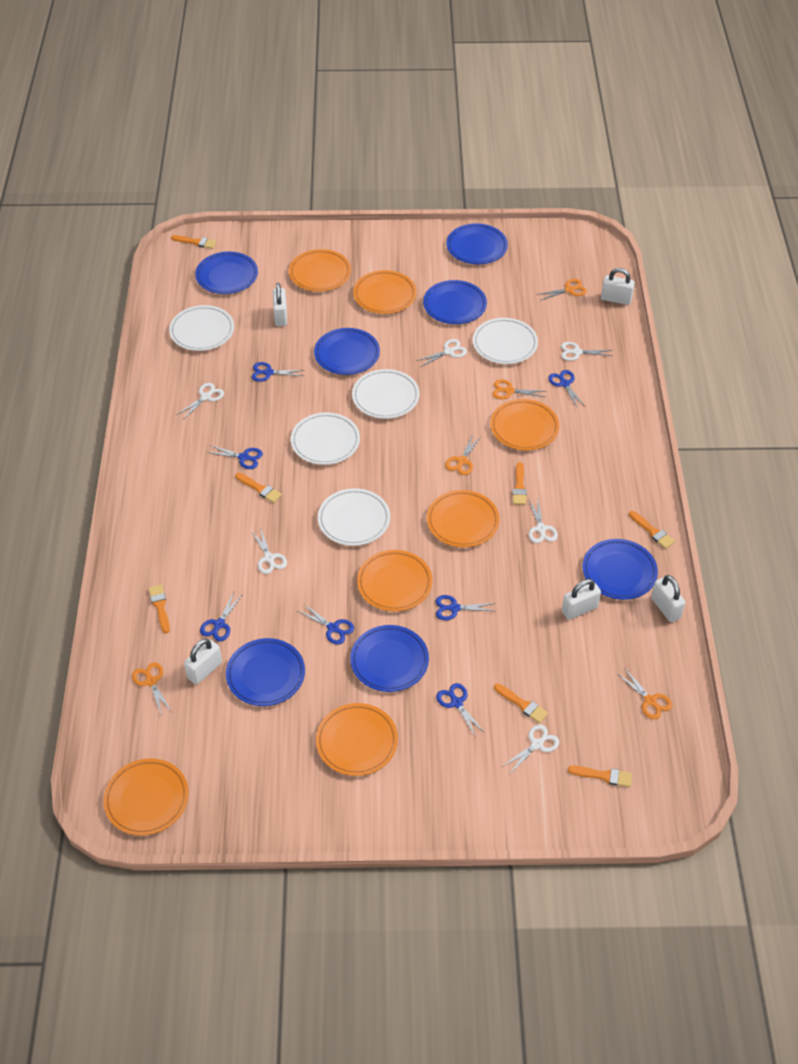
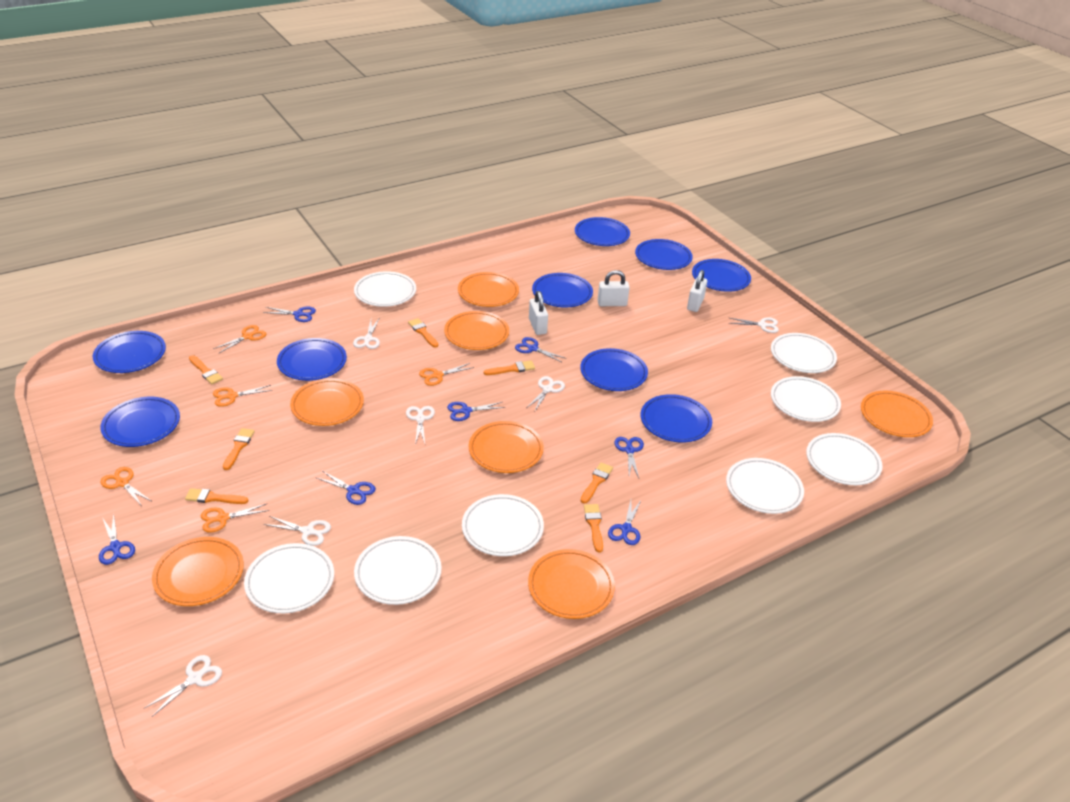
blue plate: 7 -> 9
white padlock: 5 -> 3
white plate: 5 -> 8

